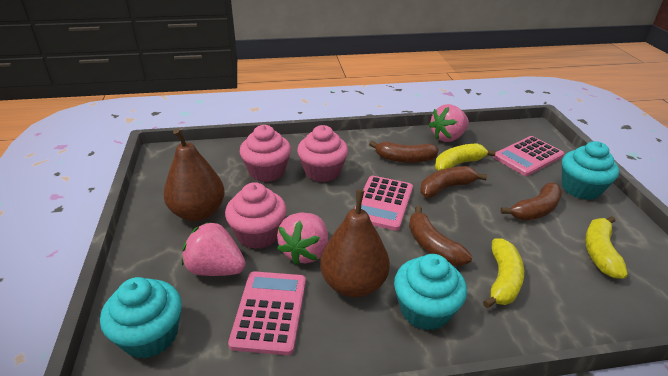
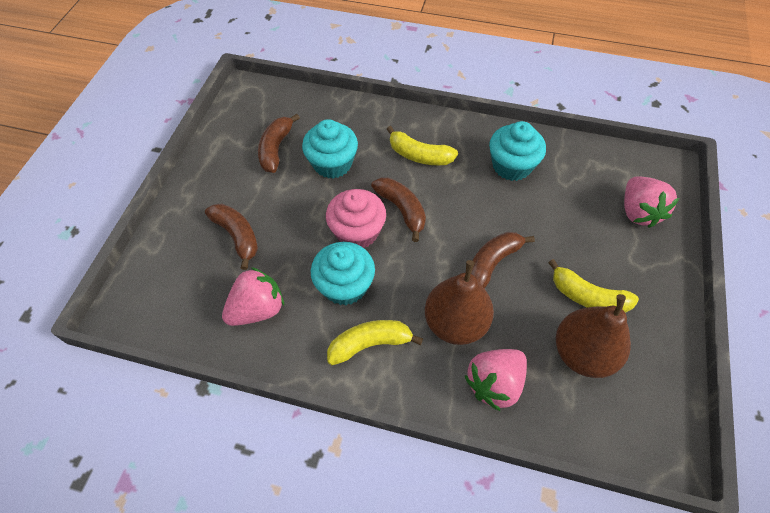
pink calculator: 3 -> 0
pink cupcake: 3 -> 1

